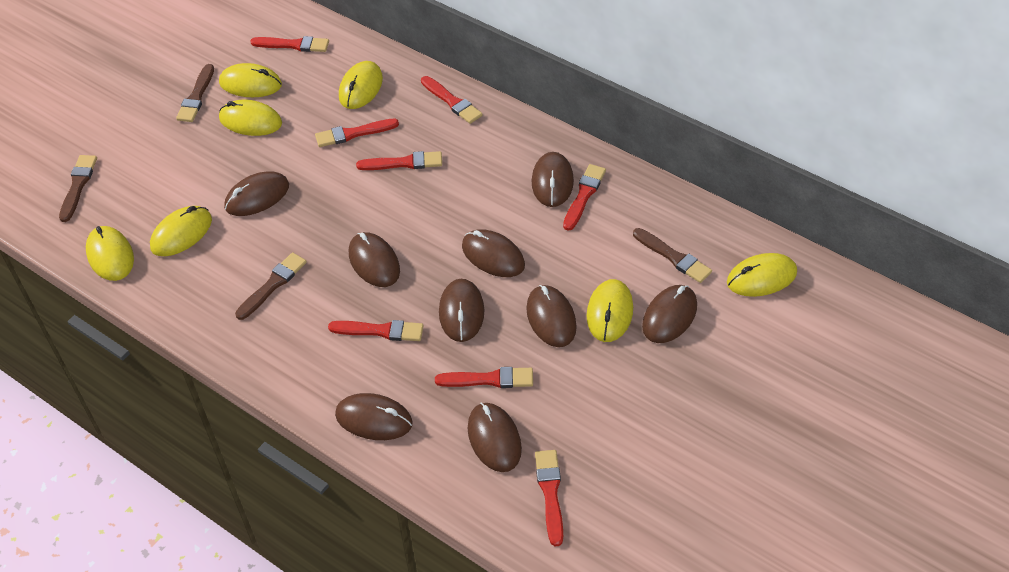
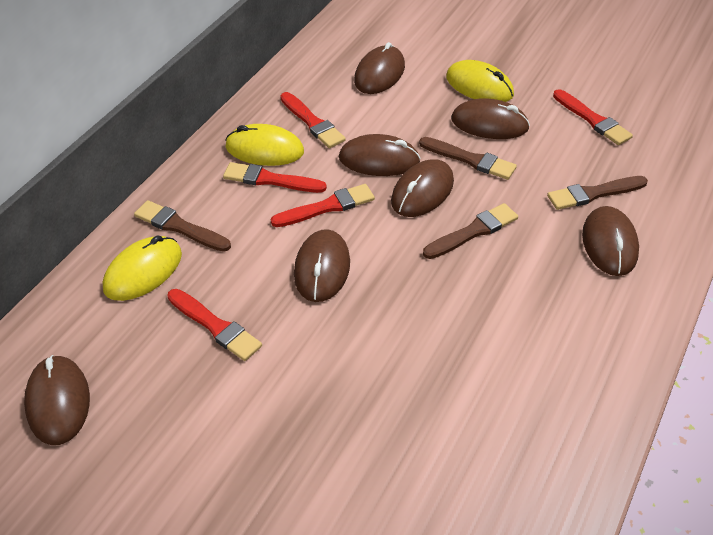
brown mouse: 9 -> 7
red brush: 8 -> 5
yellow mouse: 7 -> 3

